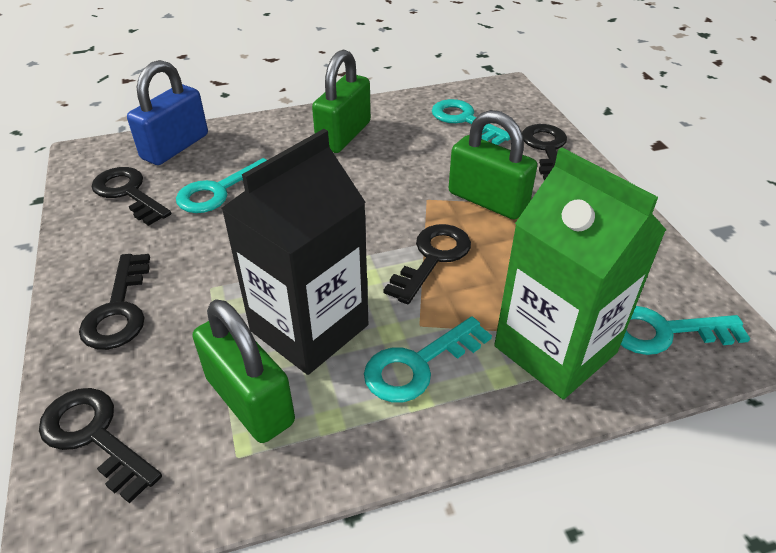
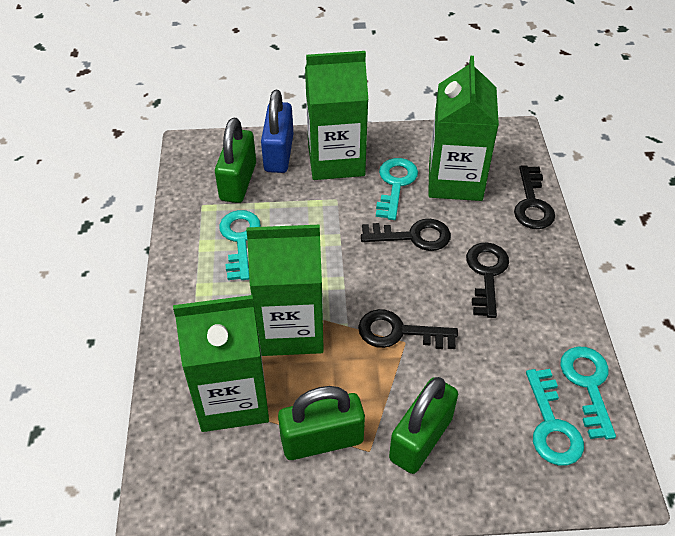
black carton: 1 -> 0
black key: 5 -> 4
green carton: 1 -> 4

